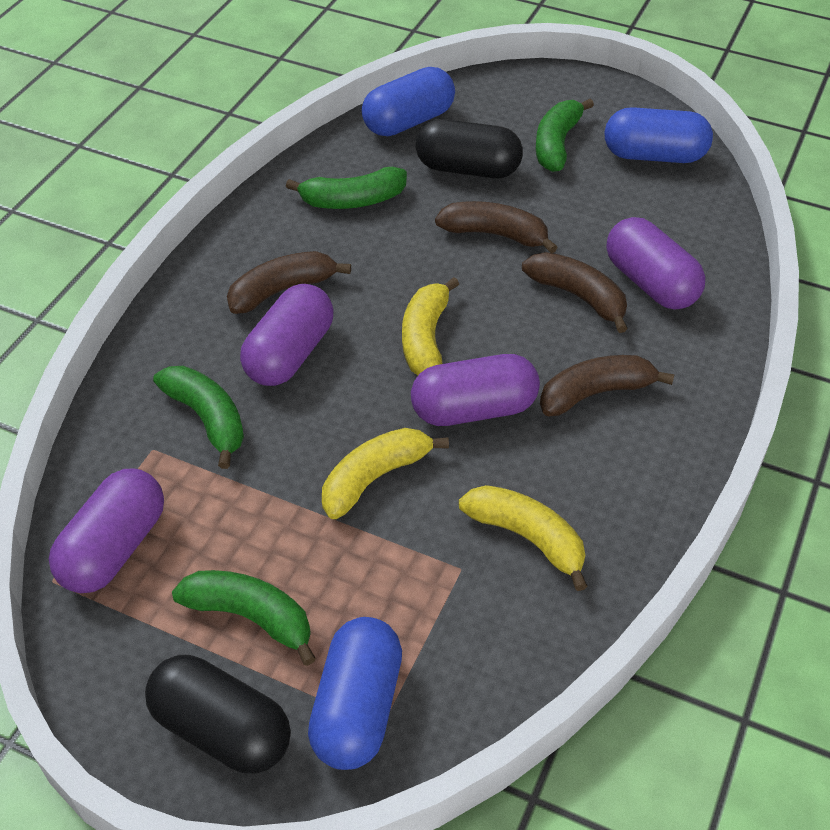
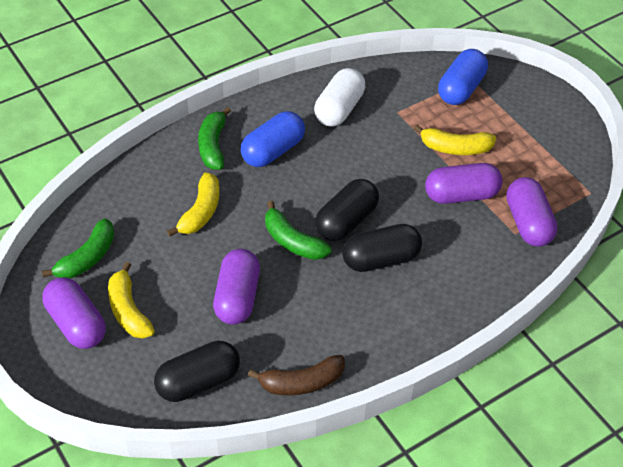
black capsule: 2 -> 3
blue capsule: 3 -> 2
brown banana: 4 -> 1
green banana: 4 -> 3
white capsule: 0 -> 1

